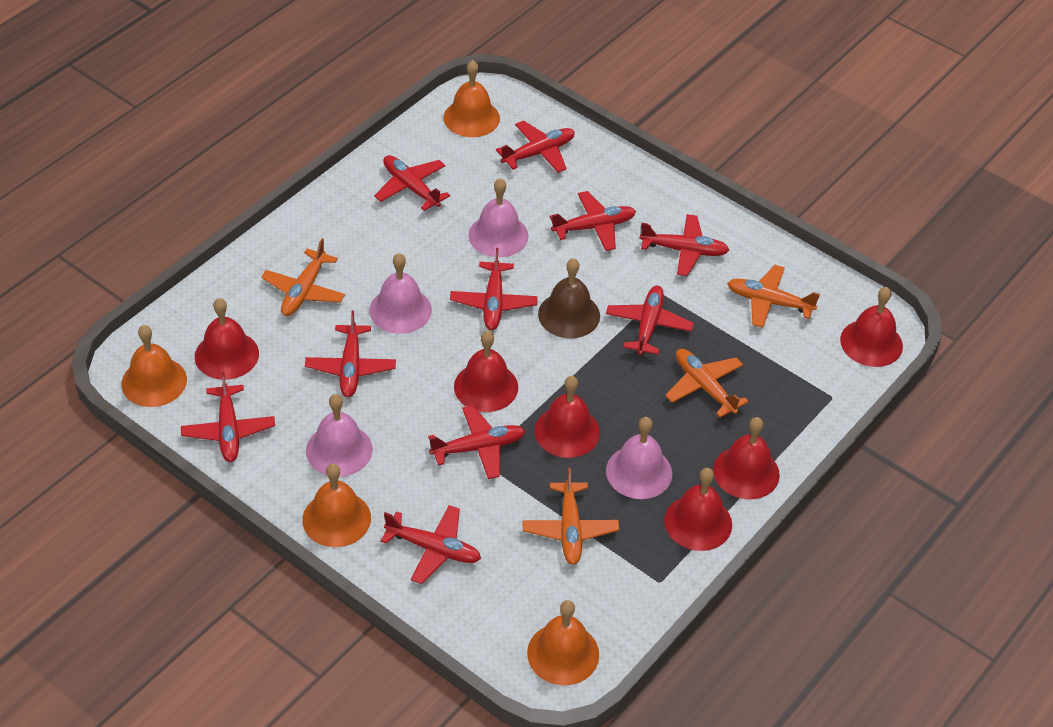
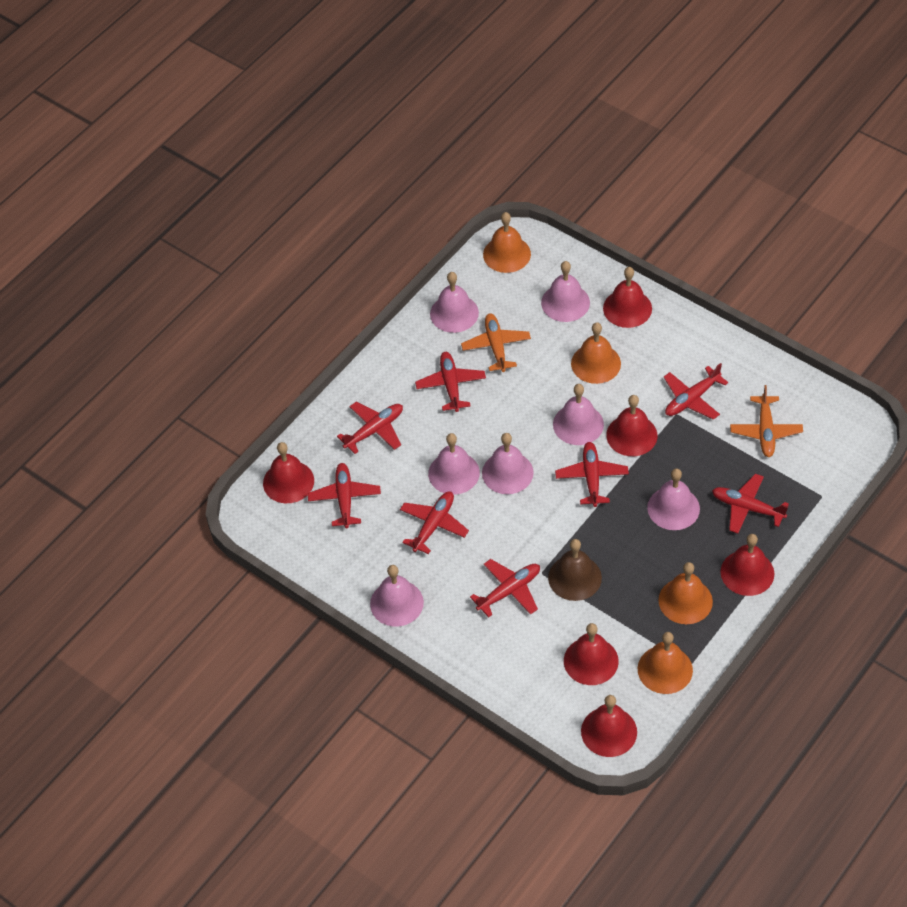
orange plane: 4 -> 2
pink bell: 4 -> 7
red plane: 10 -> 8

